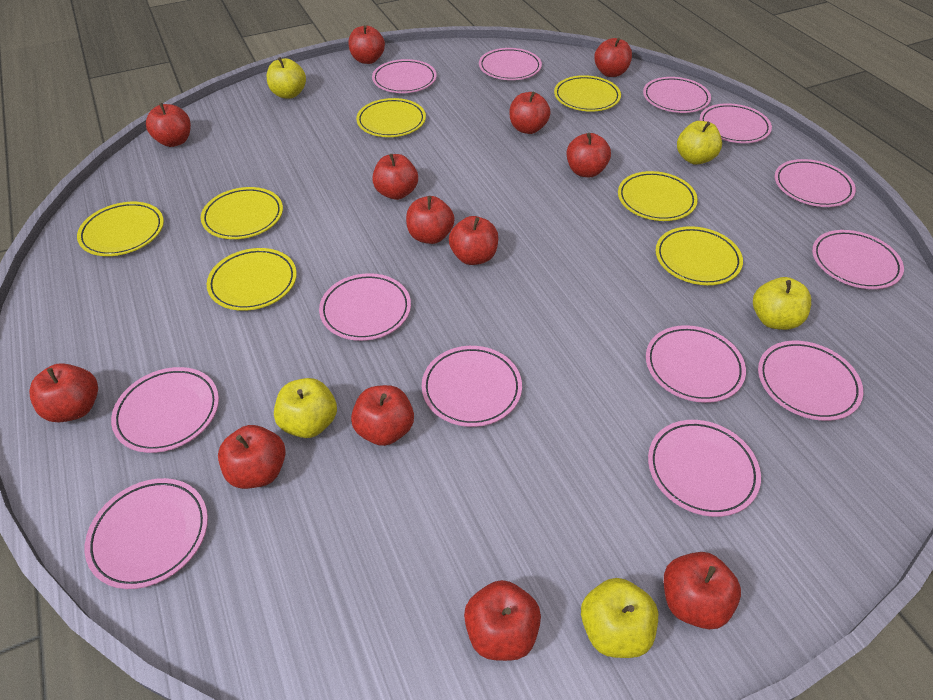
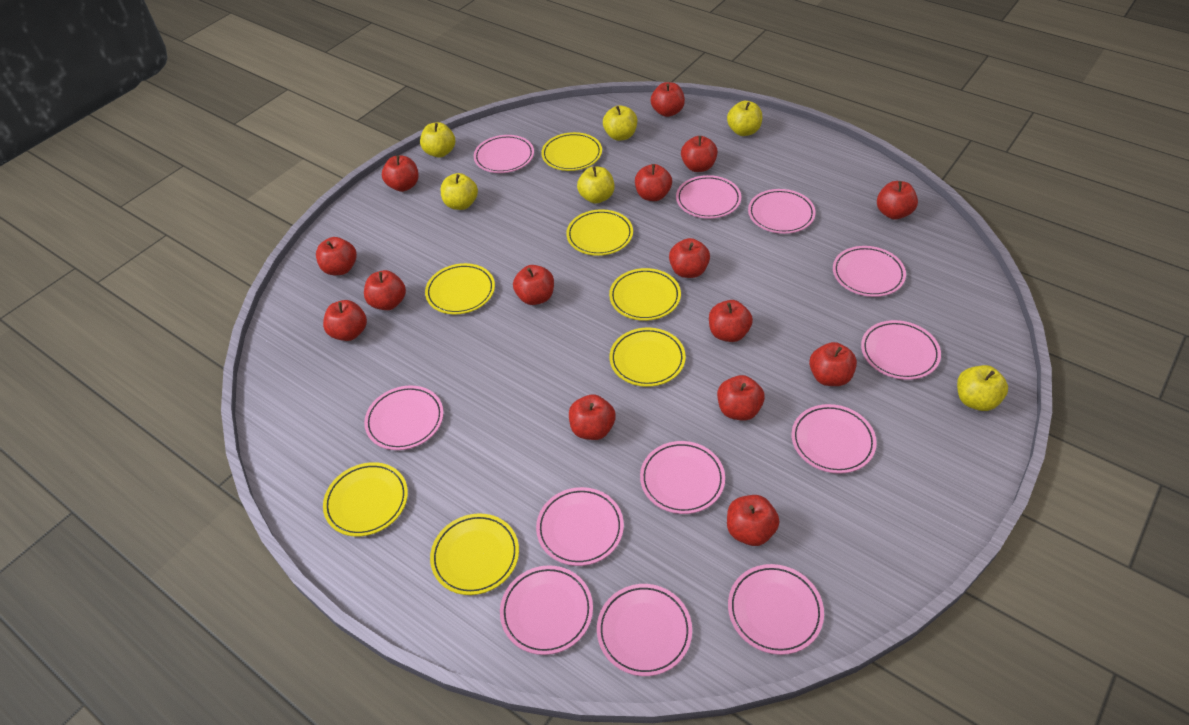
pink plate: 13 -> 12
red apple: 13 -> 15
yellow apple: 5 -> 6

